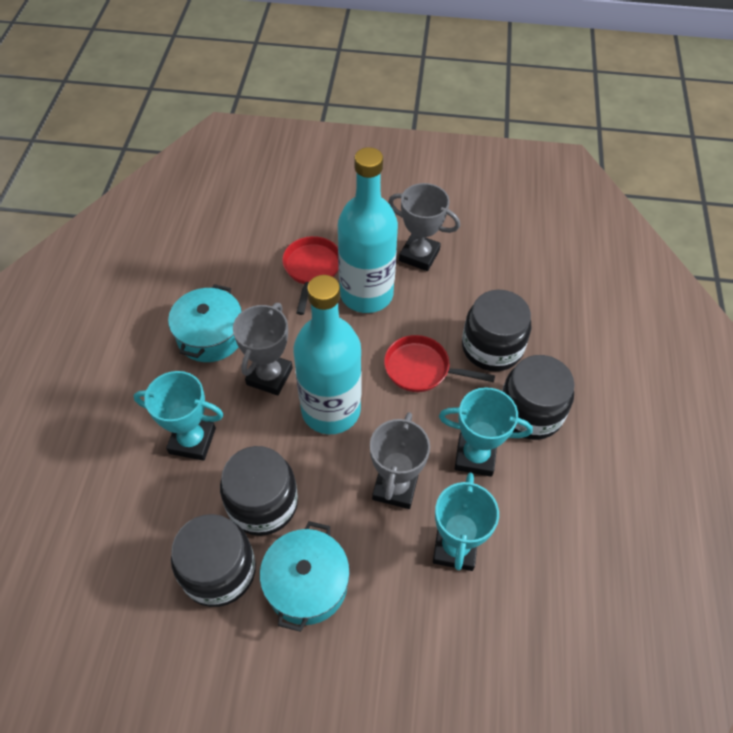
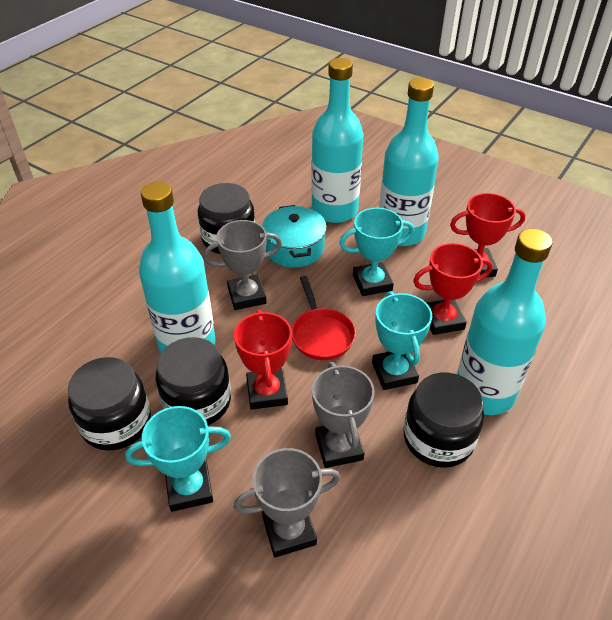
red pan: 2 -> 1
red trophy: 0 -> 3
turquoise bottle: 2 -> 4
turquoise pot: 2 -> 1

